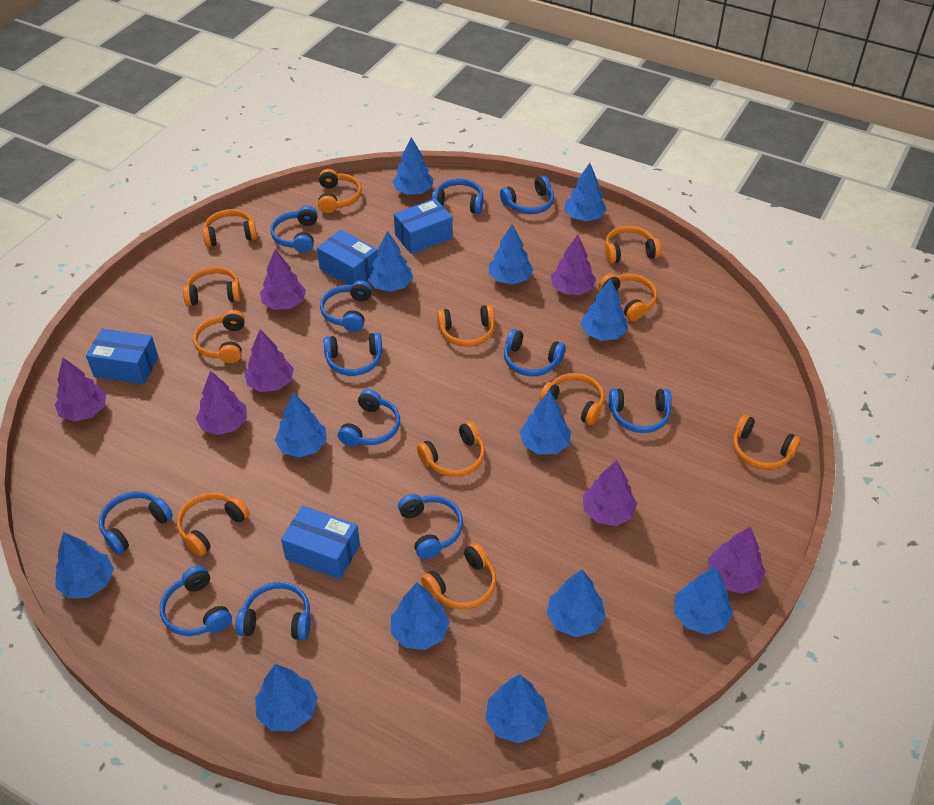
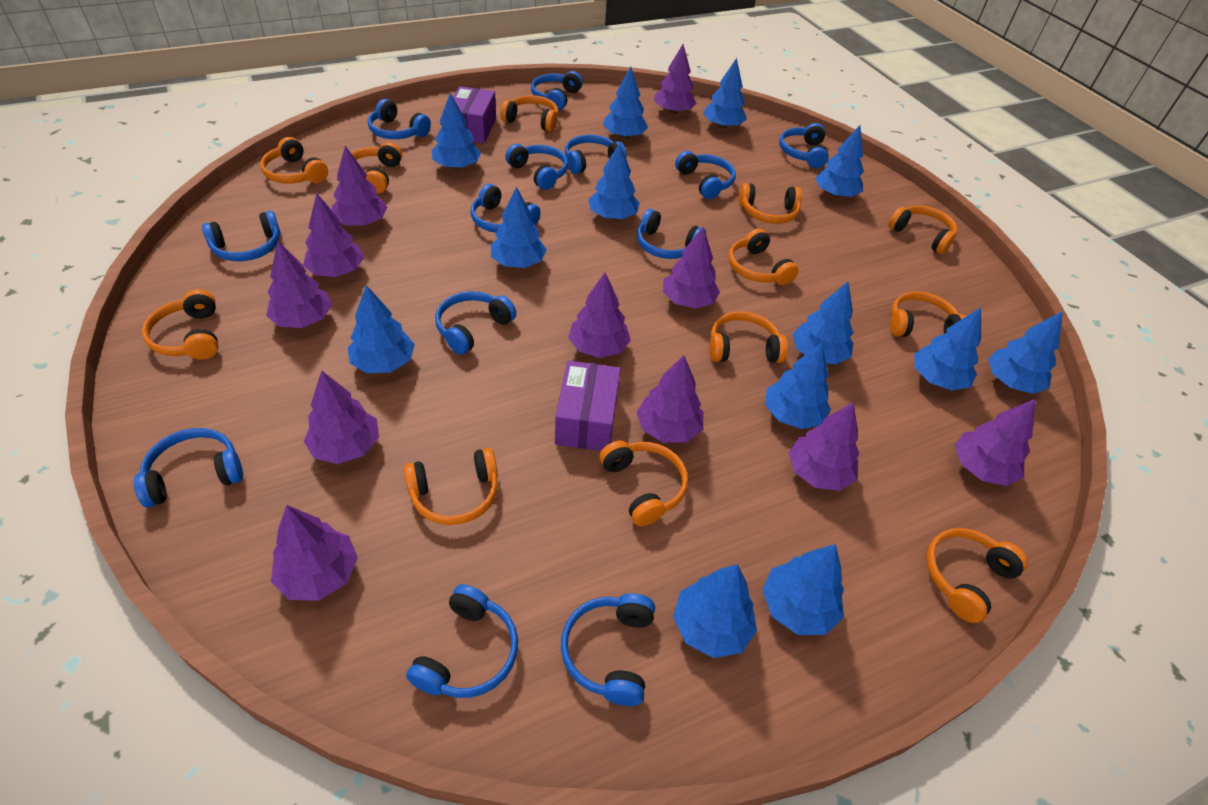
blue box: 4 -> 0
blue headphones: 12 -> 13
purple box: 0 -> 2
purple tree: 7 -> 11

